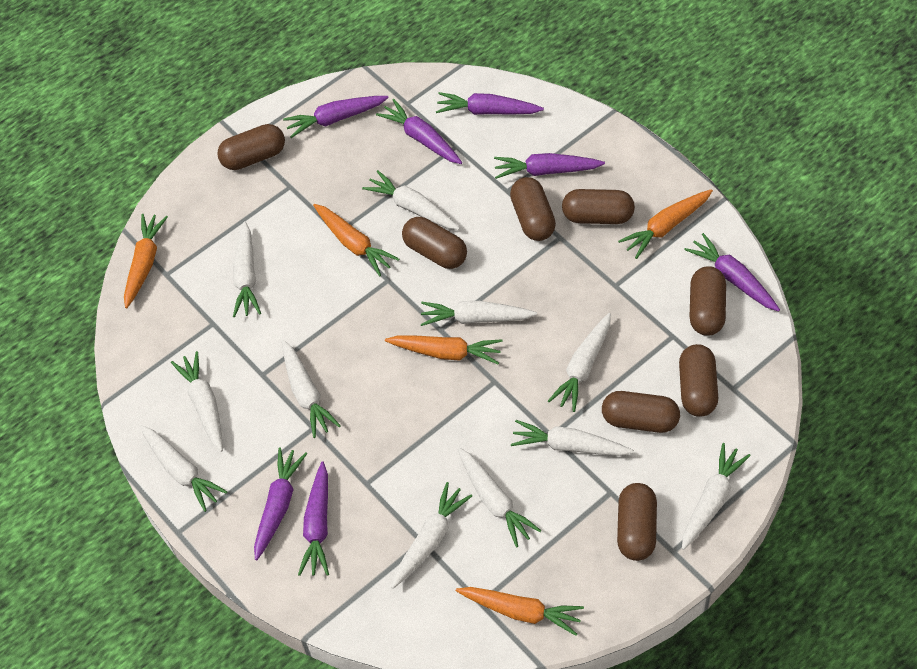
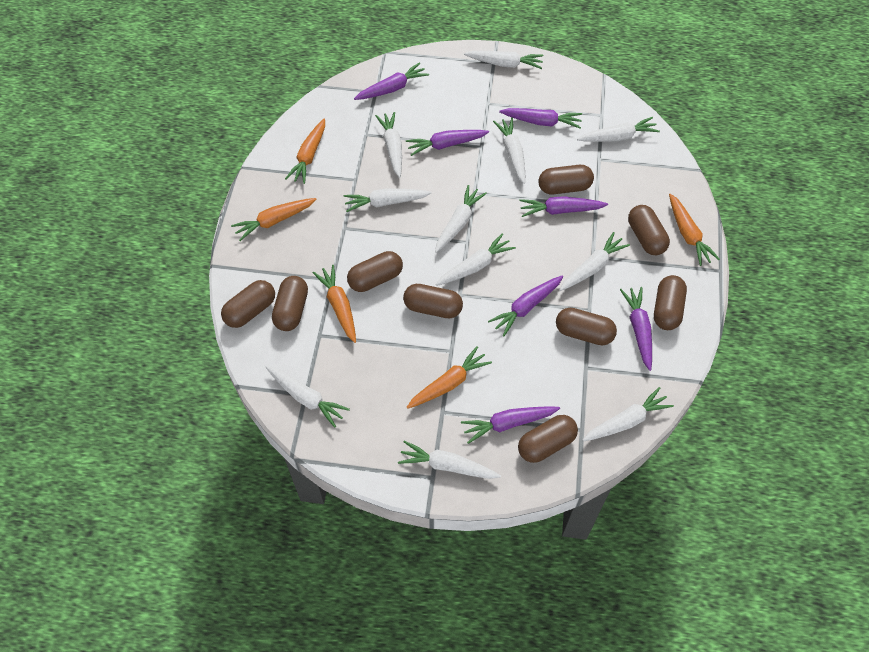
brown capsule: 8 -> 9

